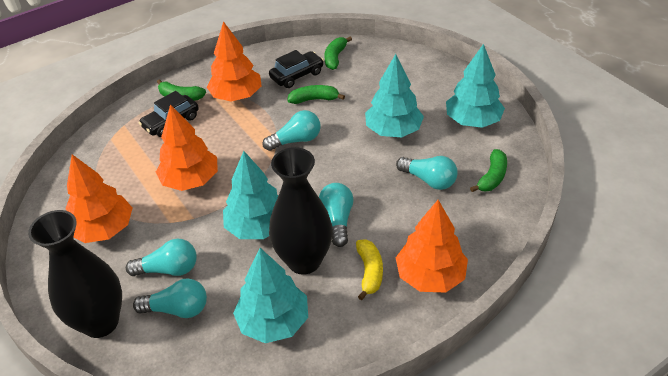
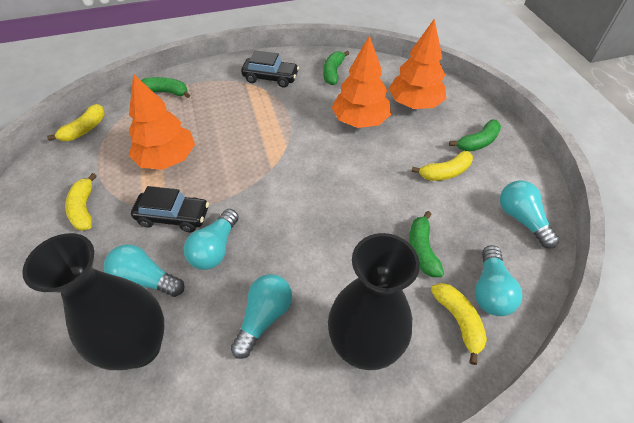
orange tree: 4 -> 3
turquoise tree: 4 -> 0
yellow banana: 1 -> 4

